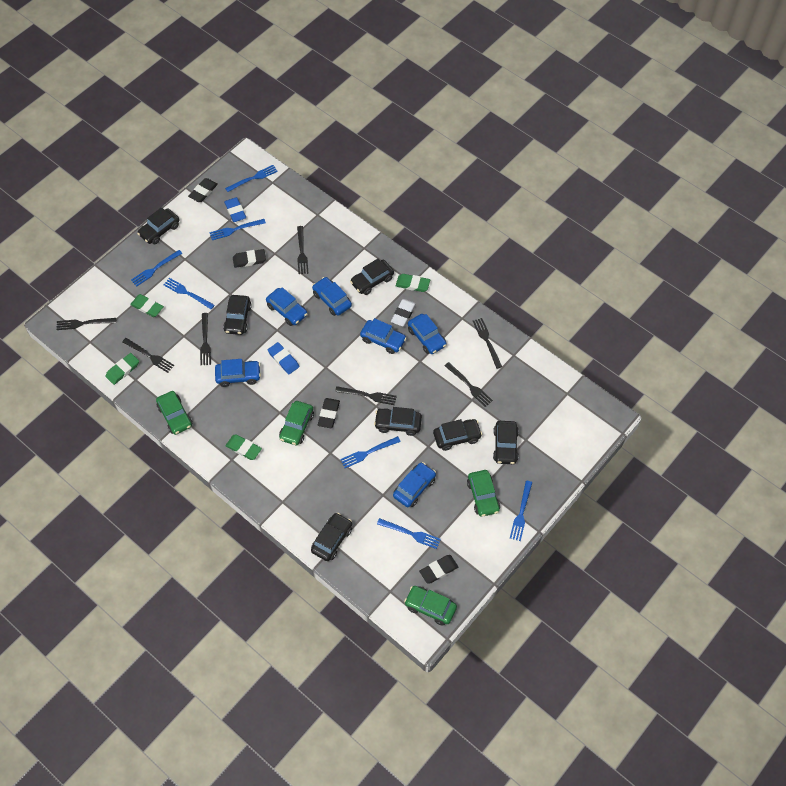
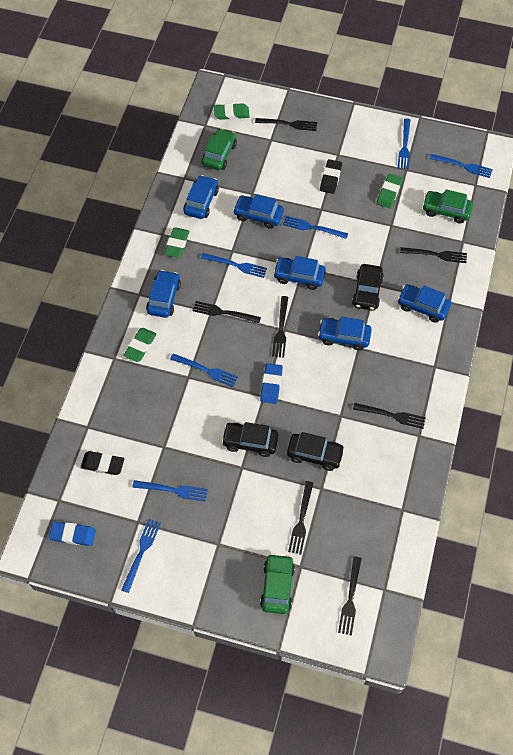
black car: 7 -> 3
black eraser: 4 -> 2
green car: 4 -> 3
white eraser: 1 -> 0

